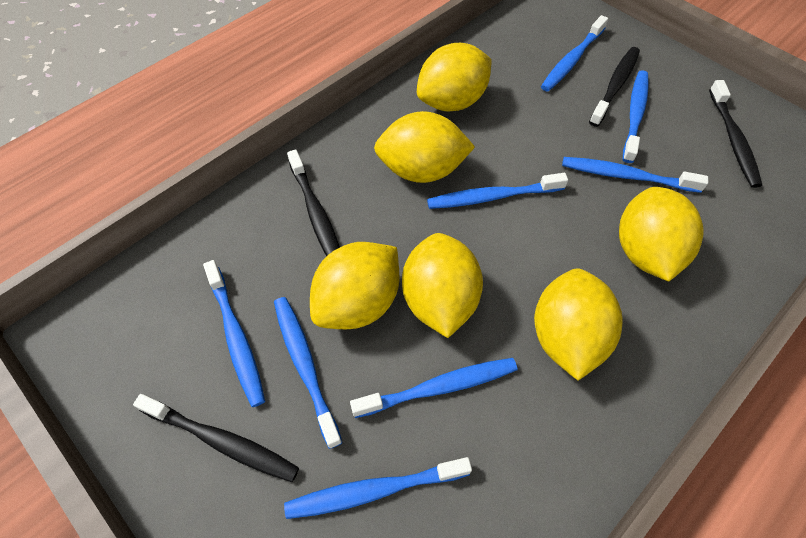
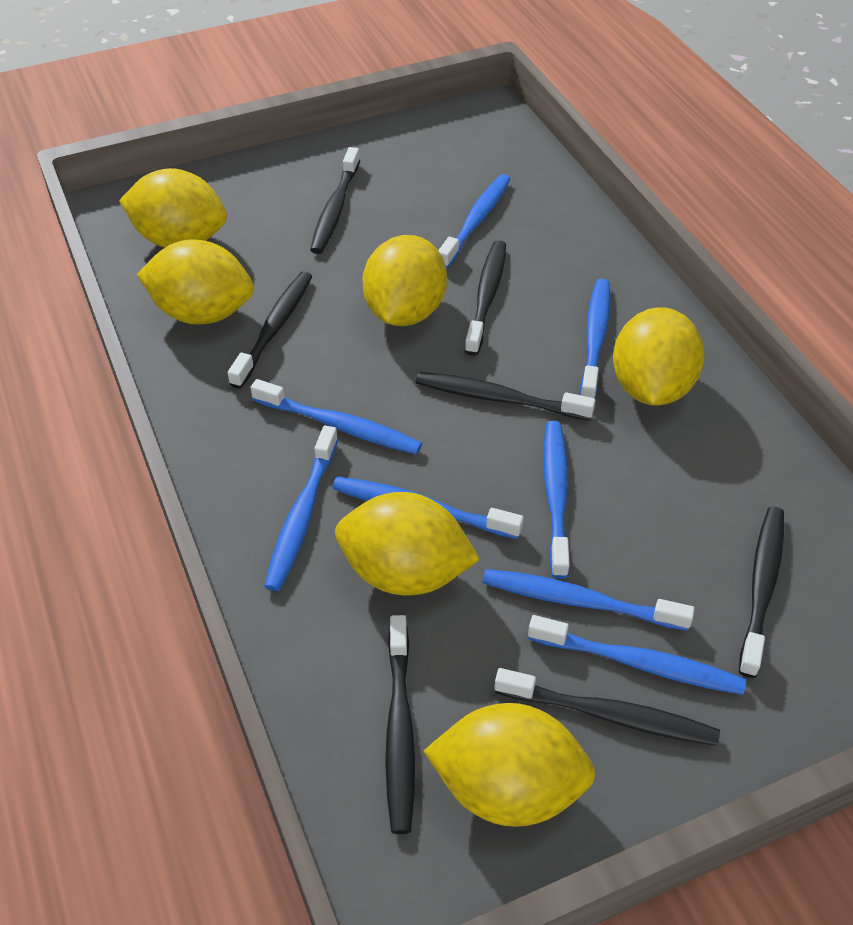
black toothbrush: 4 -> 7

